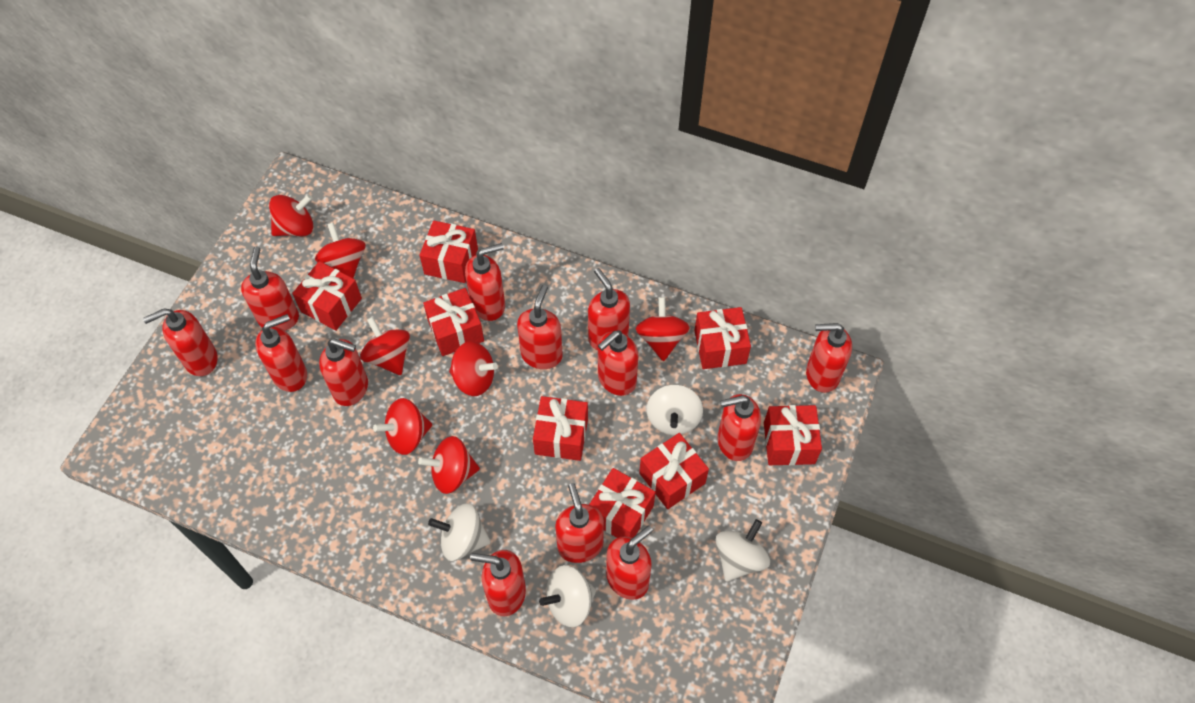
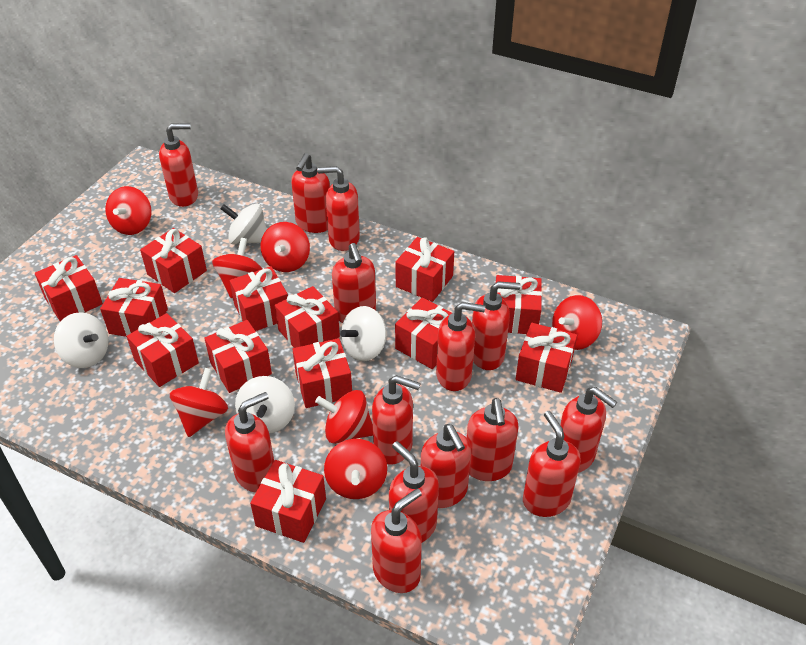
red gift: 8 -> 13
red soap dispenser: 13 -> 14

